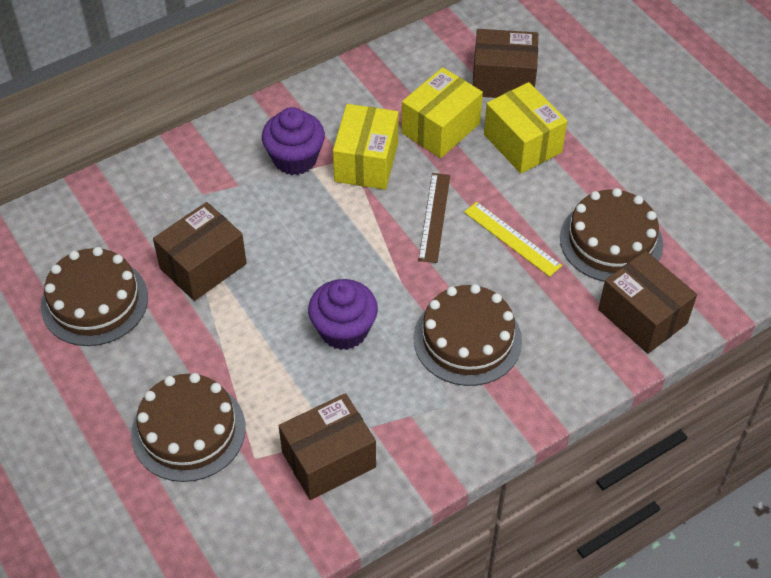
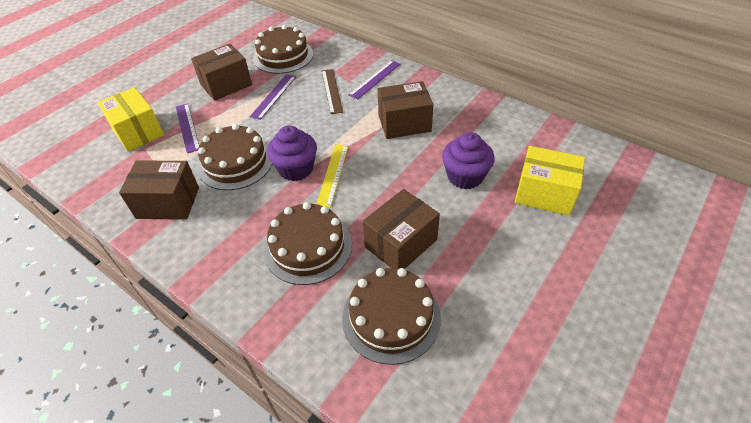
purple ruler: 0 -> 3
yellow box: 3 -> 2

